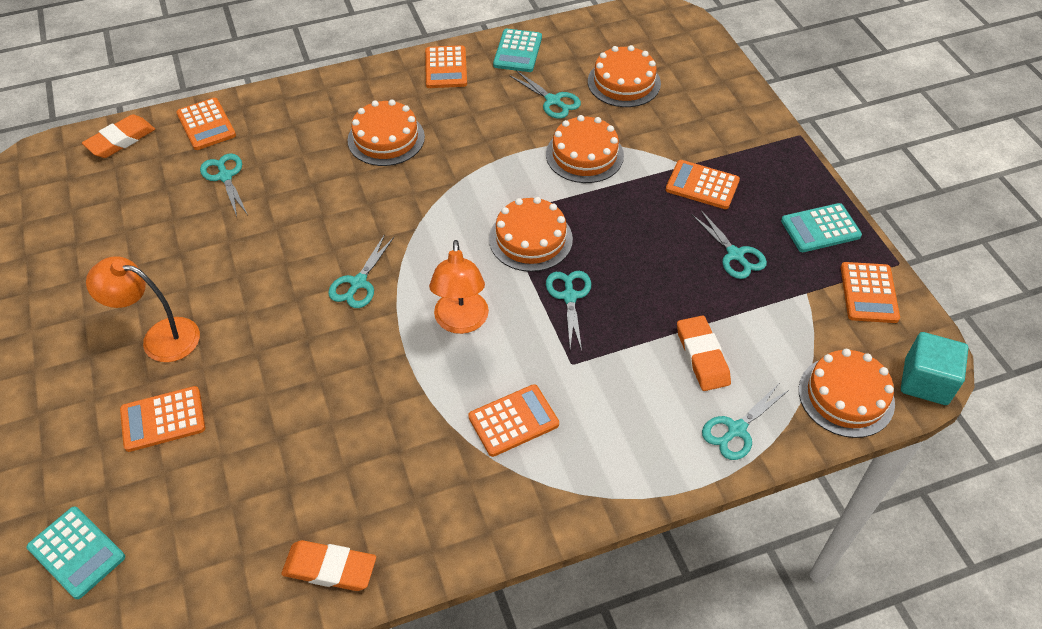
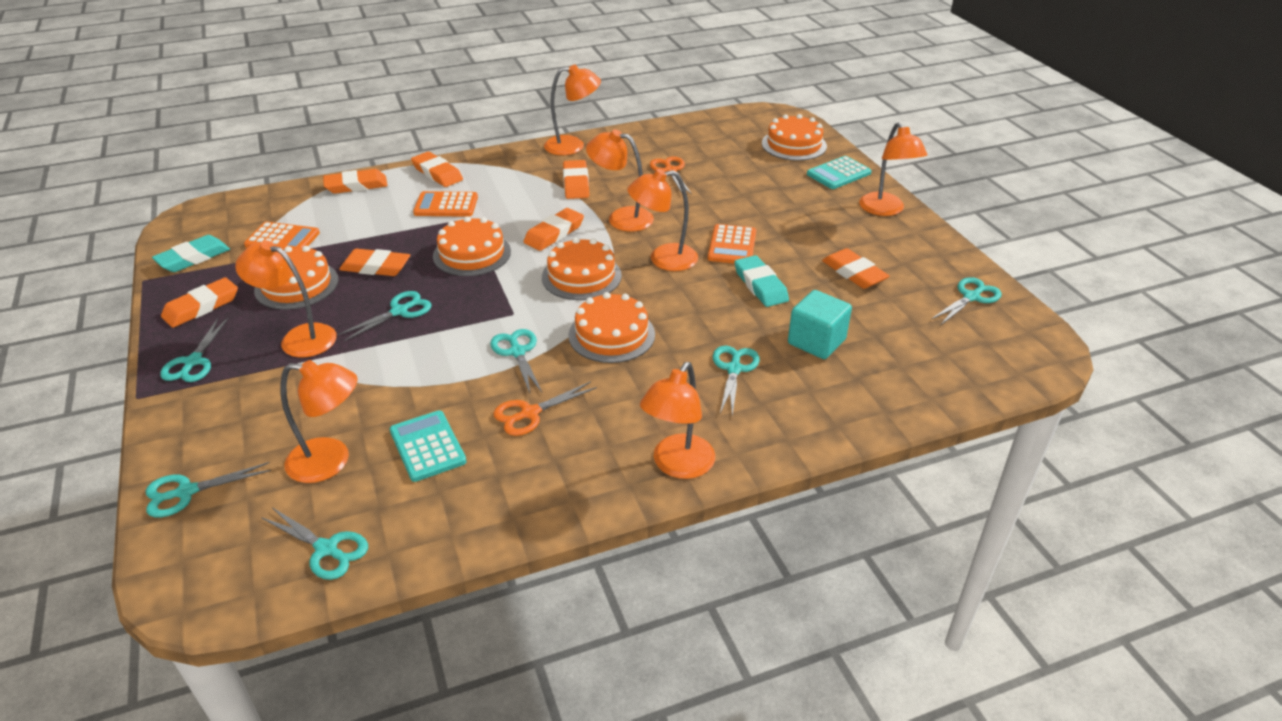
orange calculator: 6 -> 3
orange eraser: 3 -> 7
orange lamp: 2 -> 7
orange scissors: 0 -> 2
turquoise calculator: 3 -> 2
turquoise eraser: 0 -> 2
turquoise scissors: 6 -> 7

